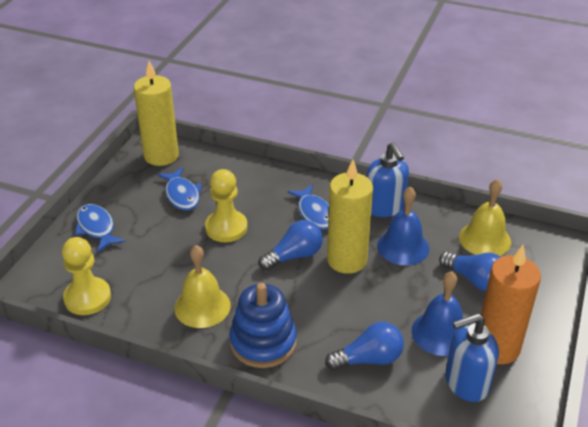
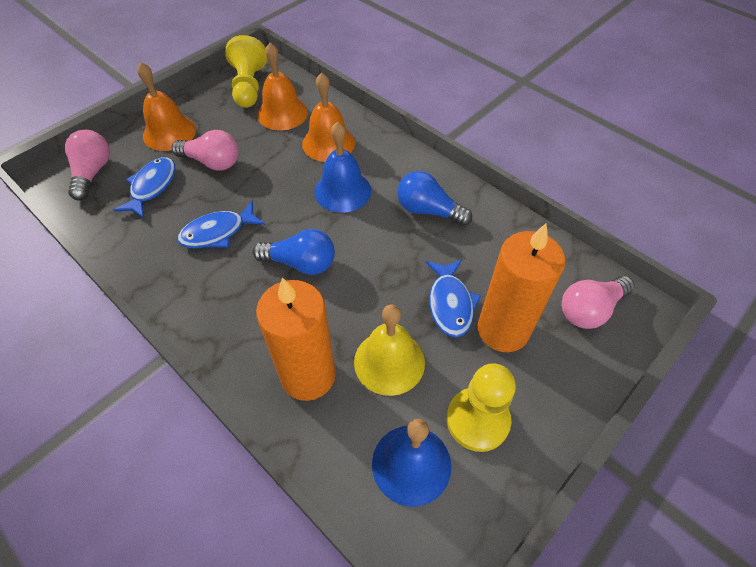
blue light bulb: 3 -> 2
blue soap dispenser: 2 -> 0
blue stacking toy: 1 -> 0
orange bell: 0 -> 3
orange candle: 1 -> 2
pink light bulb: 0 -> 3
yellow bell: 2 -> 1
yellow candle: 2 -> 0

